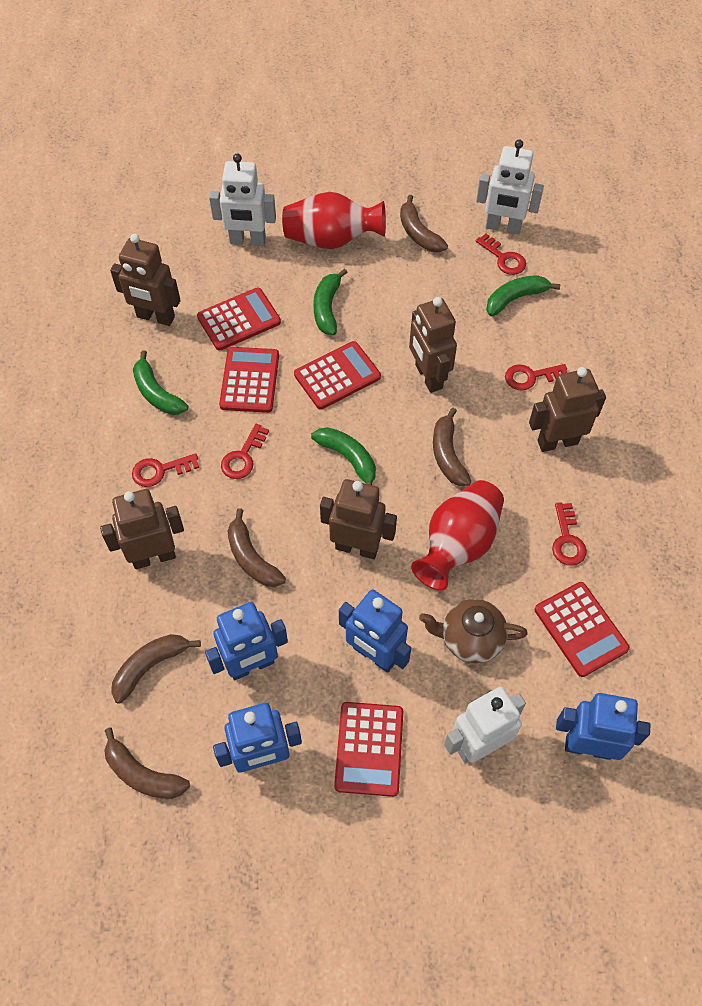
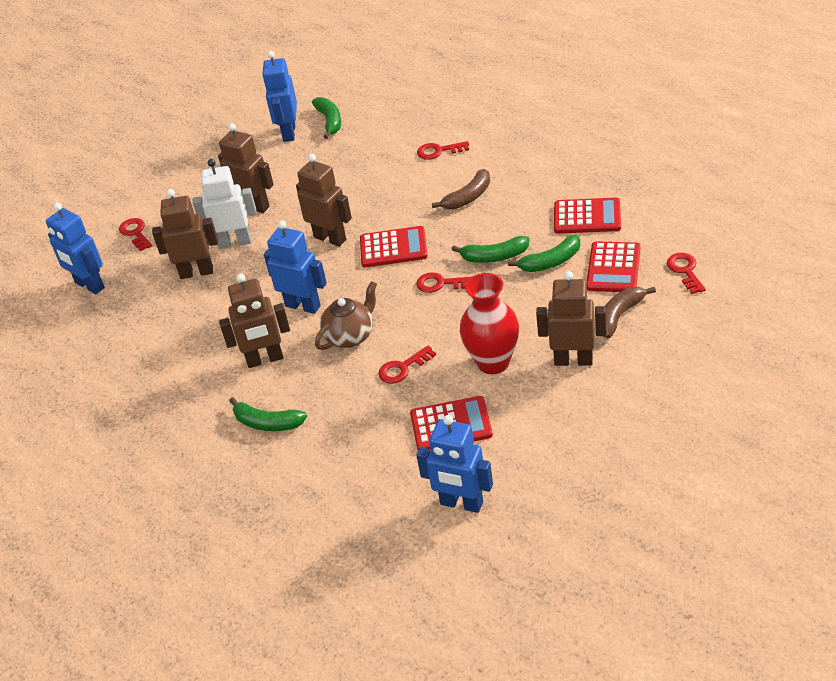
brown banana: 5 -> 2
red calculator: 5 -> 4
red vase: 2 -> 1
white robot: 3 -> 1

